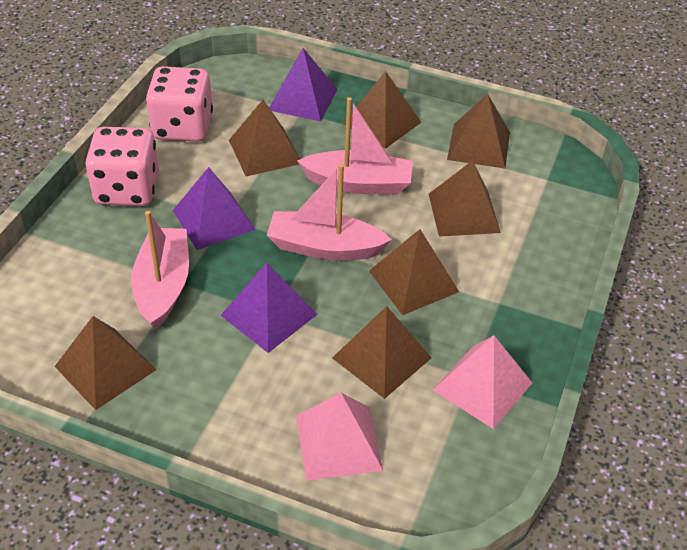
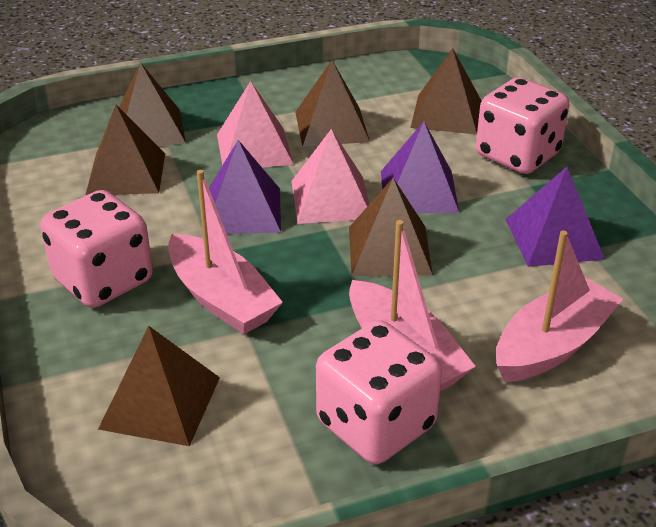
brown pyramid: 7 -> 6
pink dice: 2 -> 3

